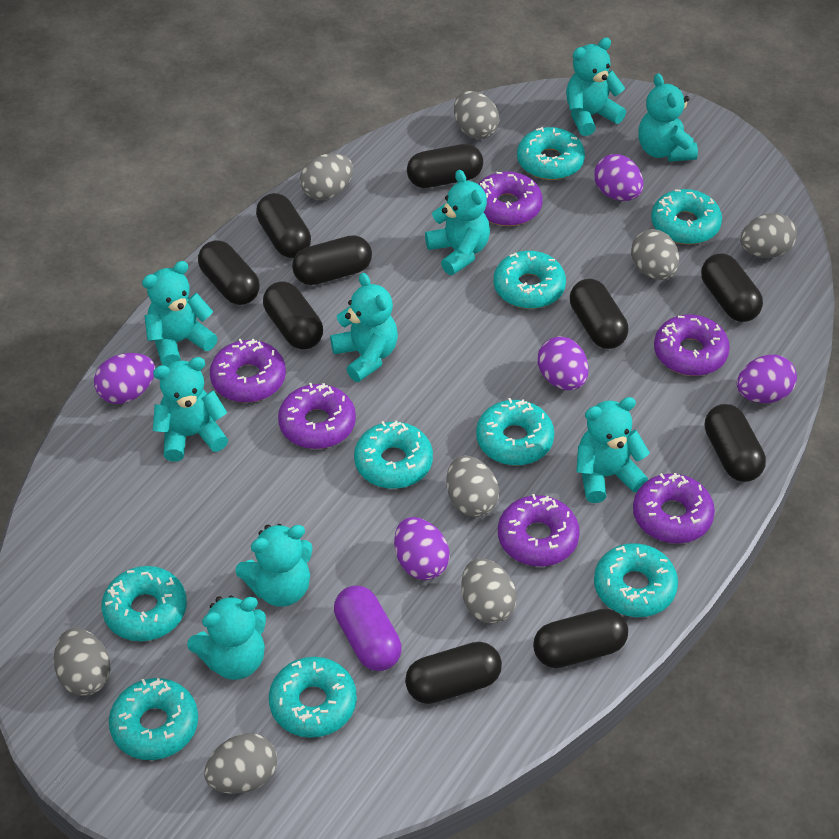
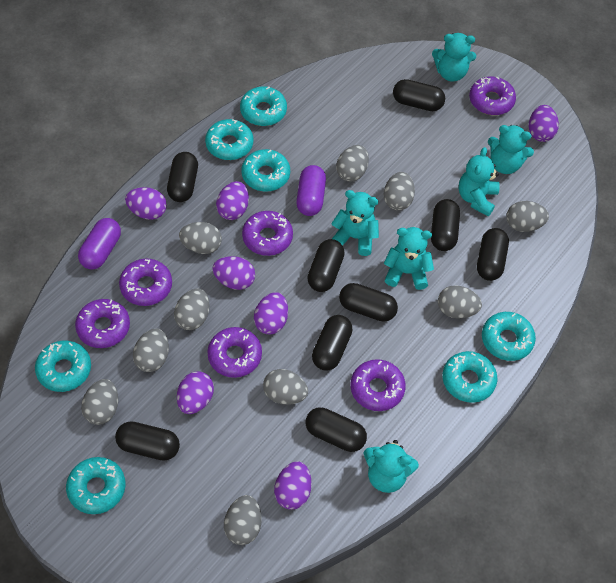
black capsule: 10 -> 9
grey egg: 8 -> 10
purple capsule: 1 -> 2
purple egg: 5 -> 7
turquoise donut: 9 -> 7
turquoise teddy bear: 9 -> 6

